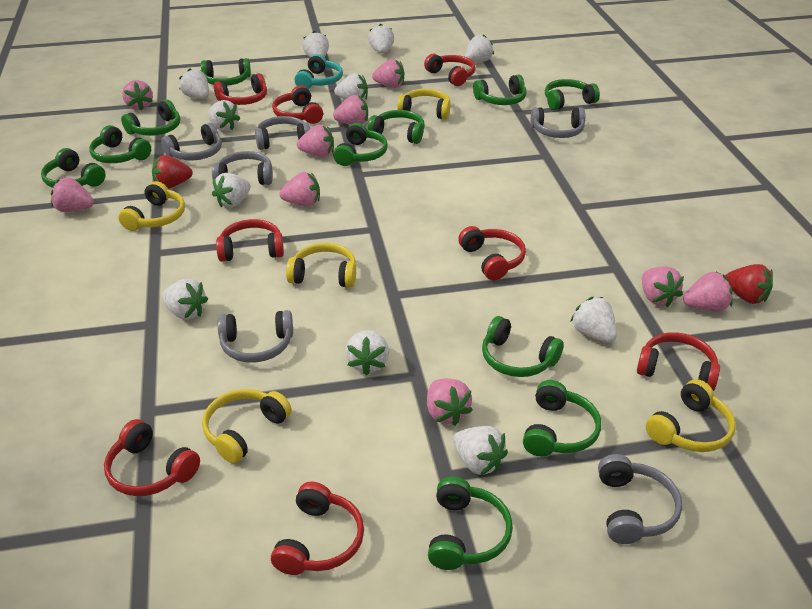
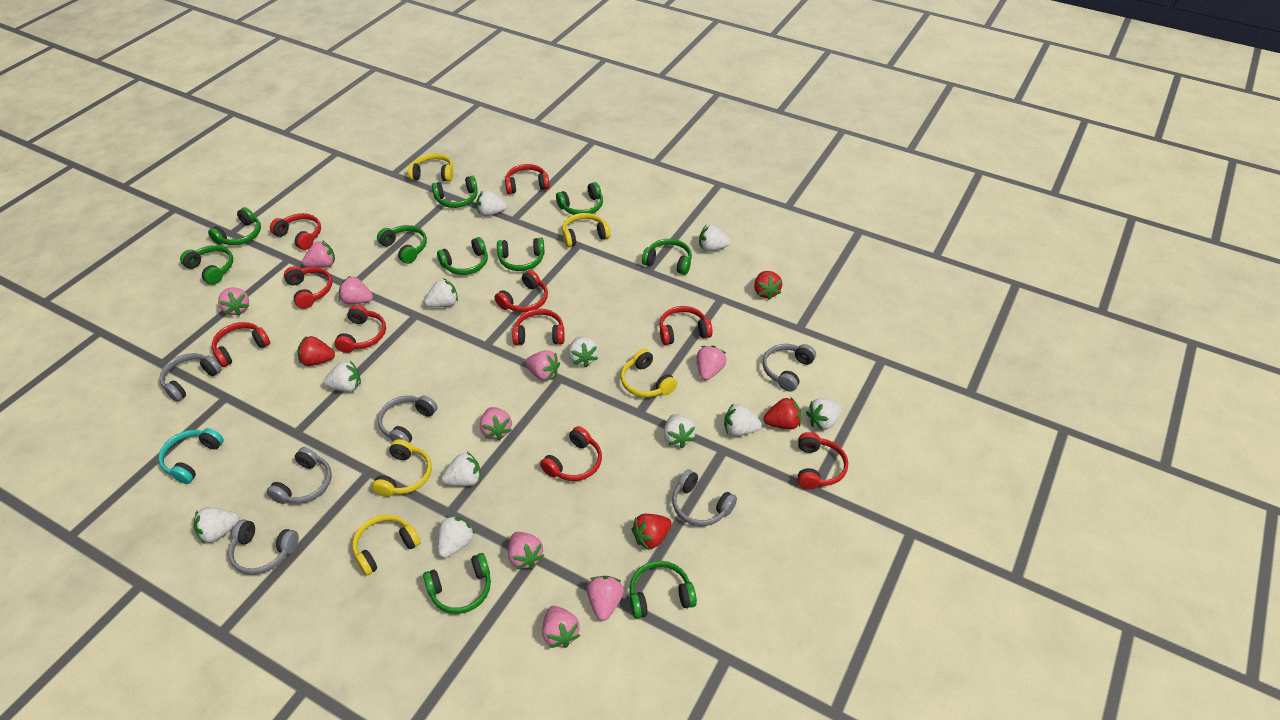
green headphones: 11 -> 10
red headphones: 8 -> 10
red strawberry: 2 -> 4

